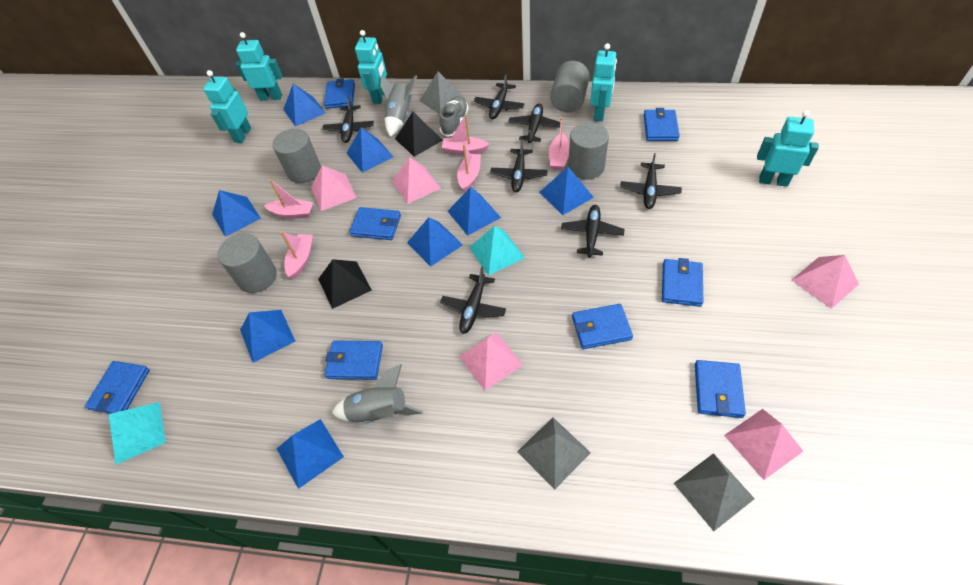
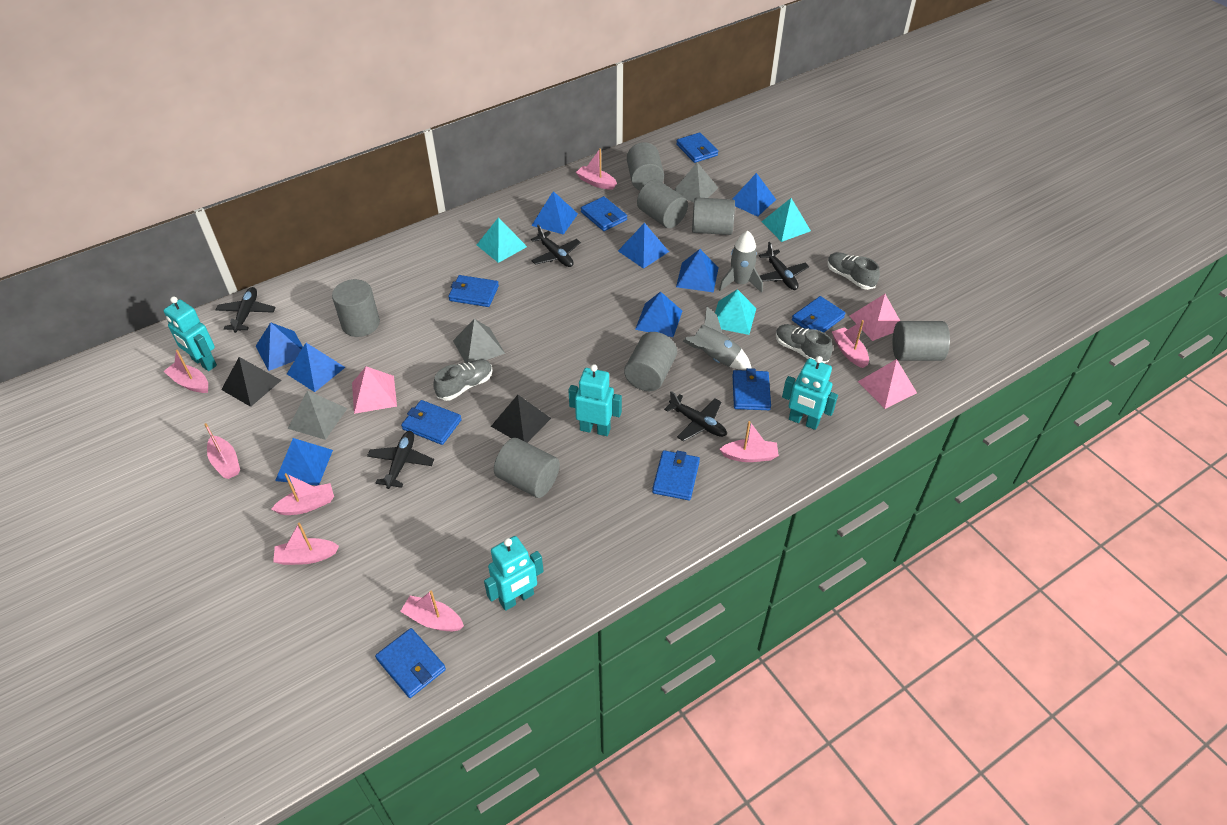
black plane: 7 -> 5
grey cylinder: 4 -> 7
grey shoe: 1 -> 3
pink boat: 5 -> 8
pink pyramid: 5 -> 3
turquoise pyramid: 2 -> 3
turquoise robot: 5 -> 4

